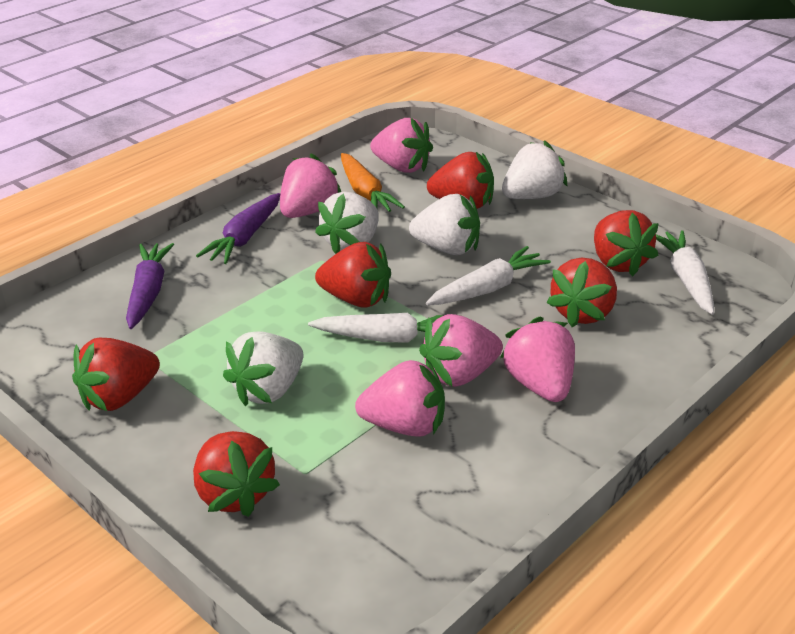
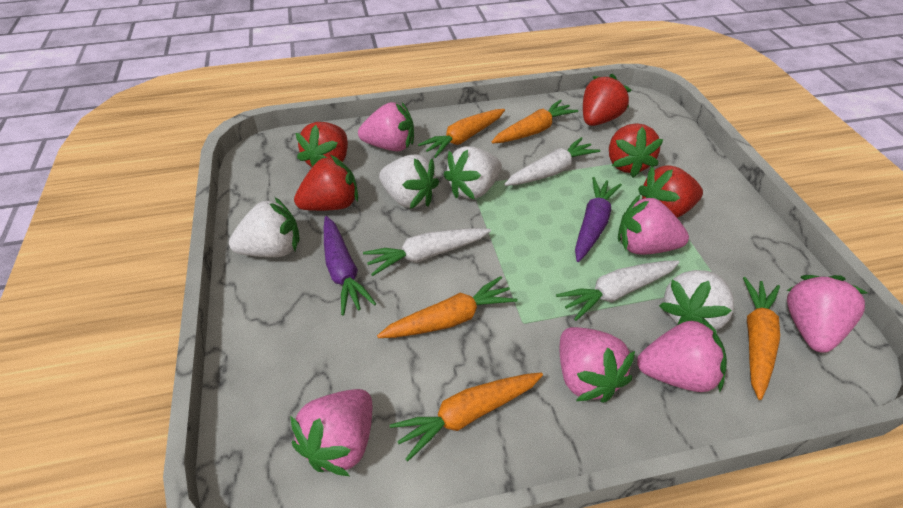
orange carrot: 1 -> 5
pink strawberry: 5 -> 6
red strawberry: 6 -> 5

